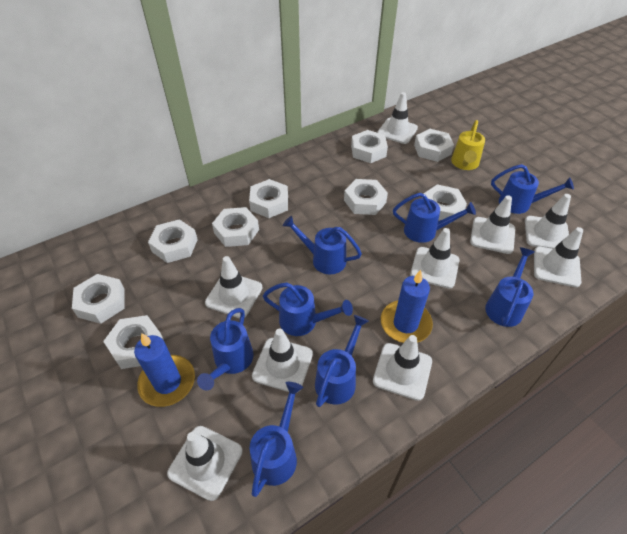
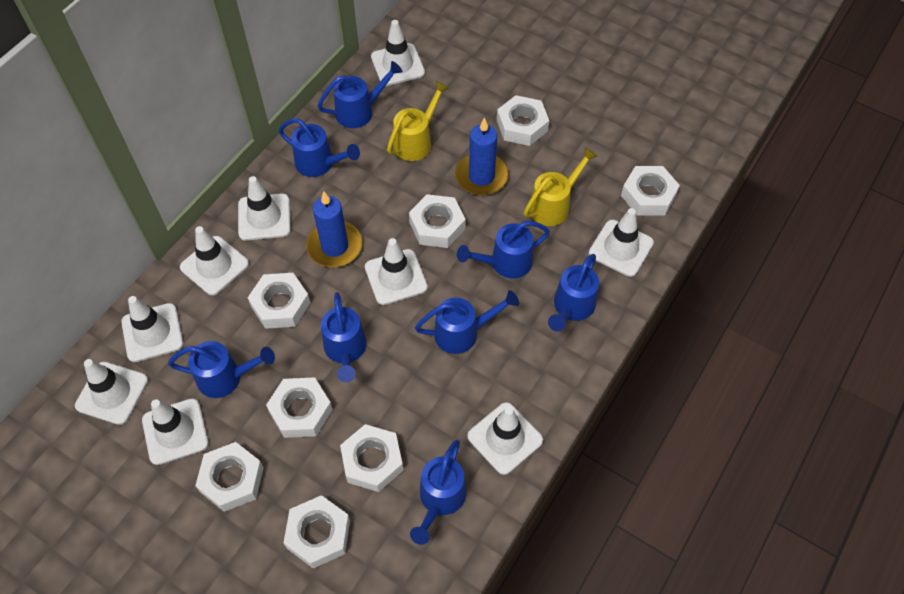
white nut: 9 -> 8
yellow watering can: 1 -> 2

